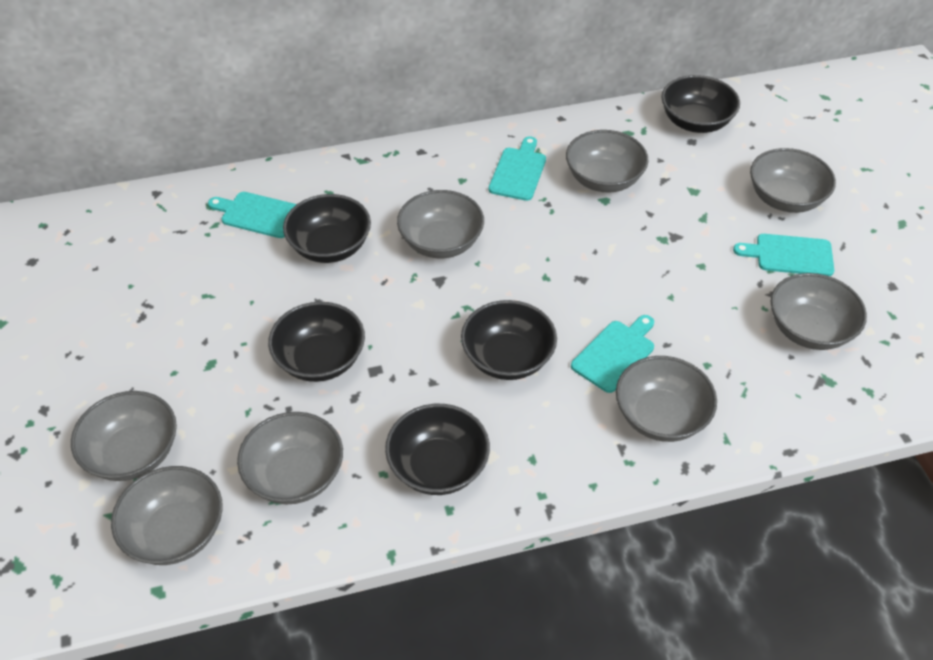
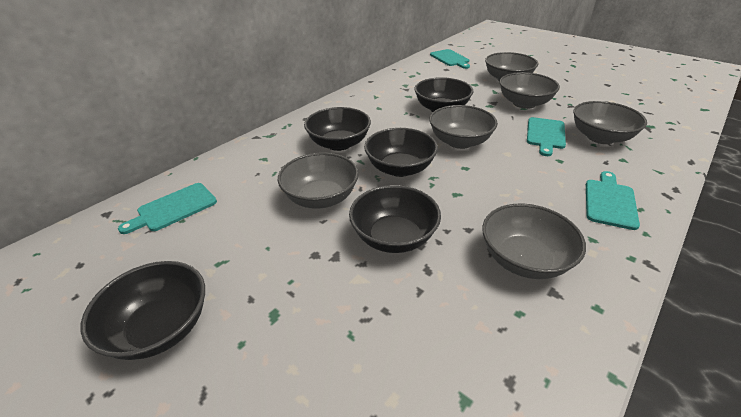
grey bowl: 8 -> 6

